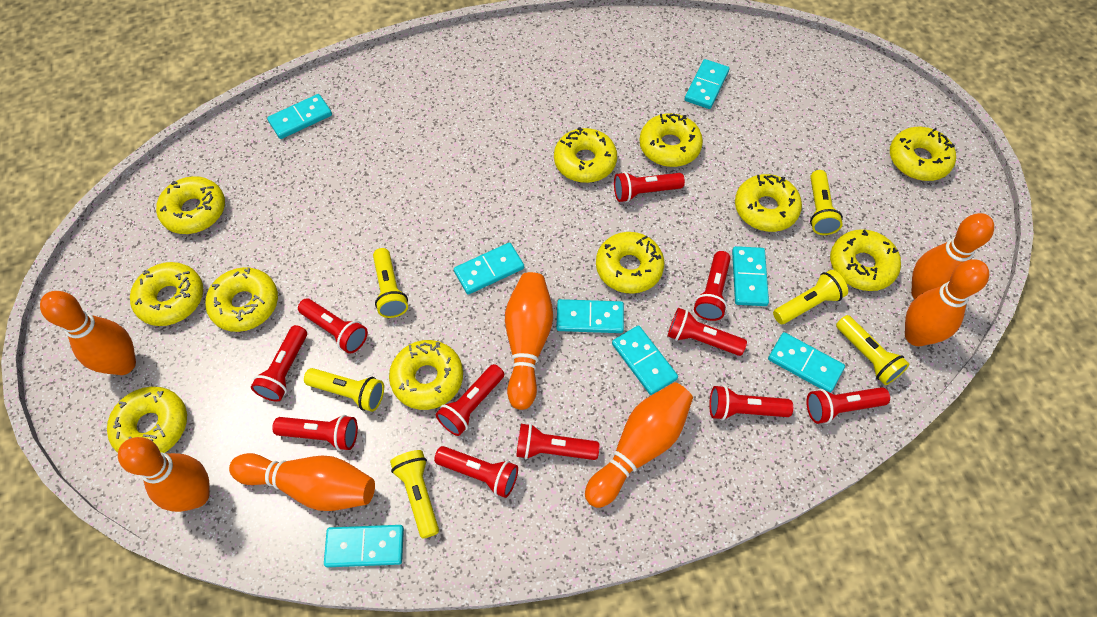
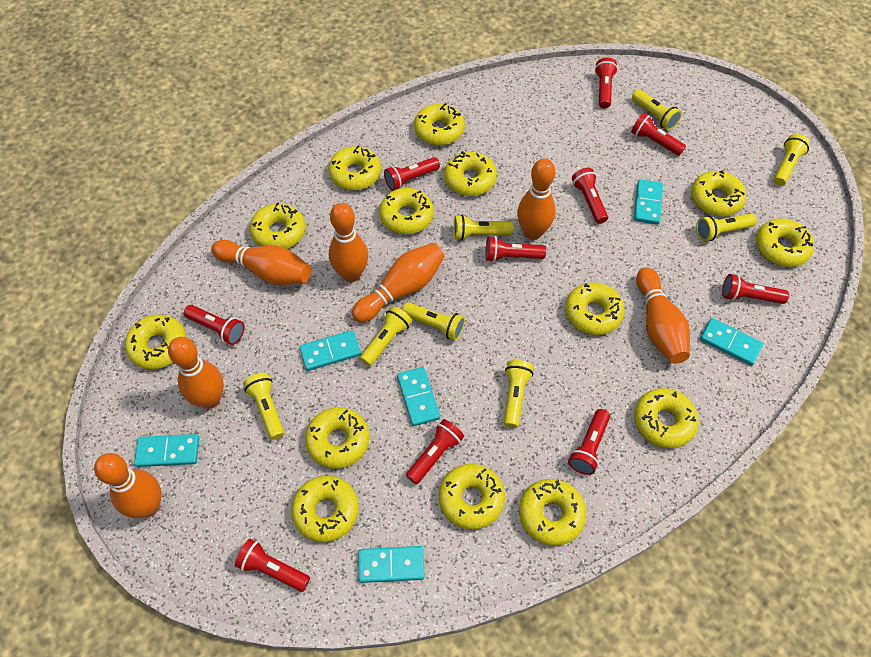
red flashlight: 11 -> 10
turquoise domino: 8 -> 6
yellow donut: 11 -> 14
yellow flashlight: 6 -> 8

